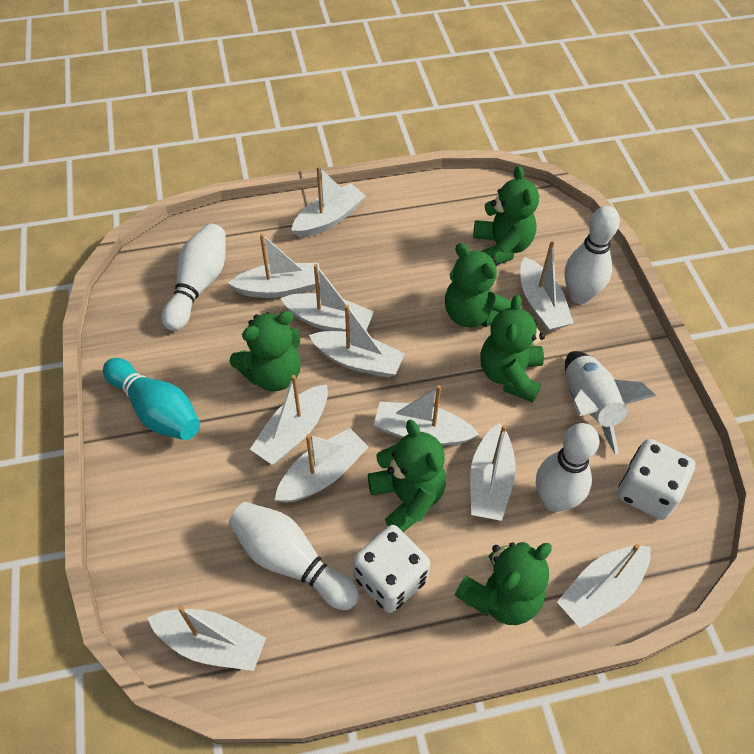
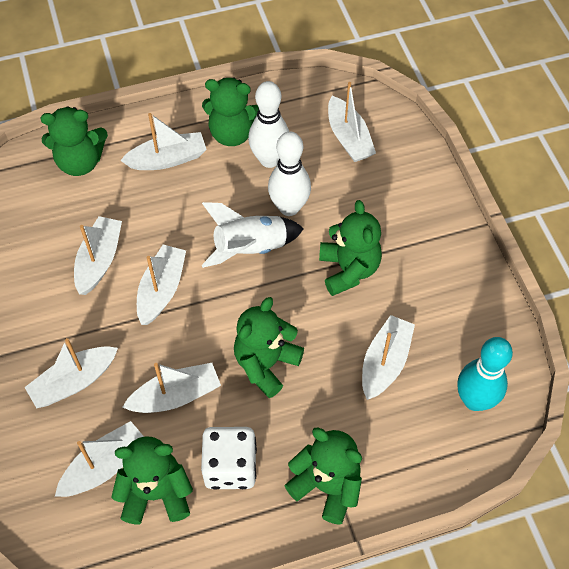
white boat: 11 -> 8
white bowling pin: 4 -> 2
white dice: 2 -> 1

